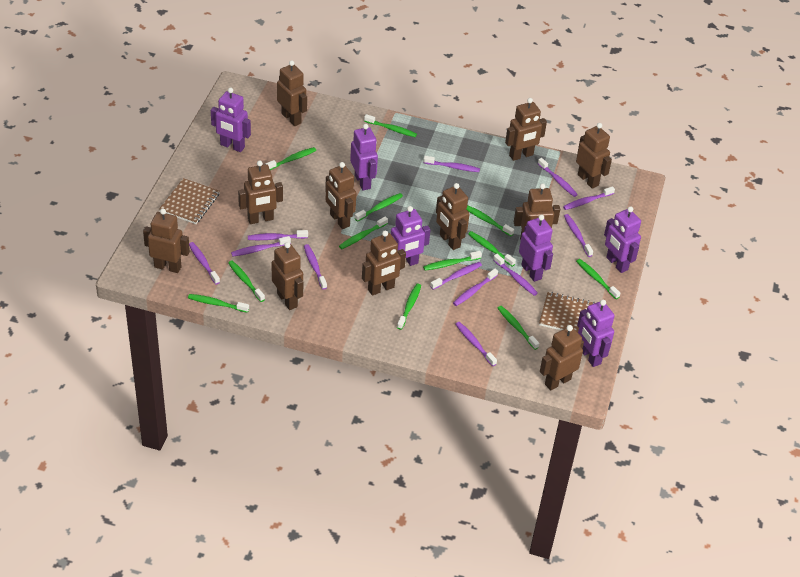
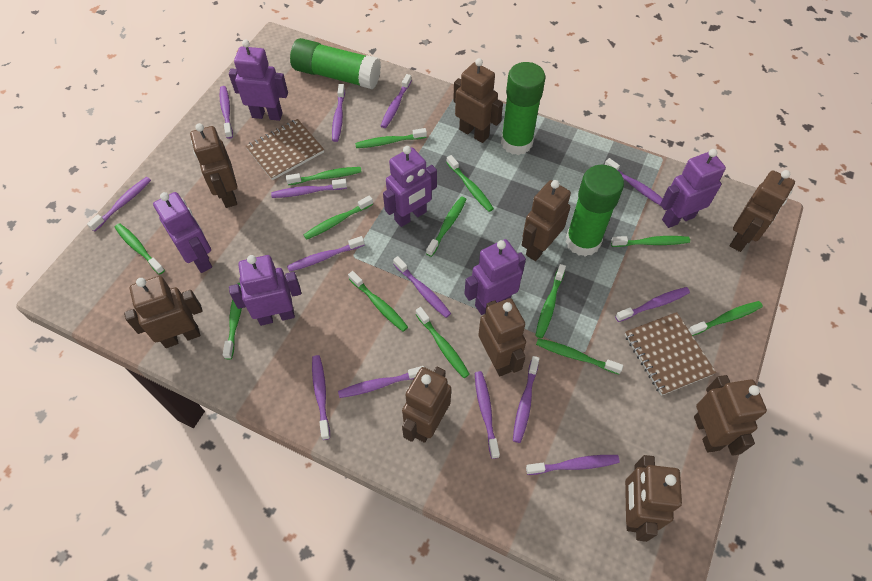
brown robot: 11 -> 9
green glue stick: 0 -> 3
green toothbrush: 12 -> 13
purple toothbrush: 12 -> 14

